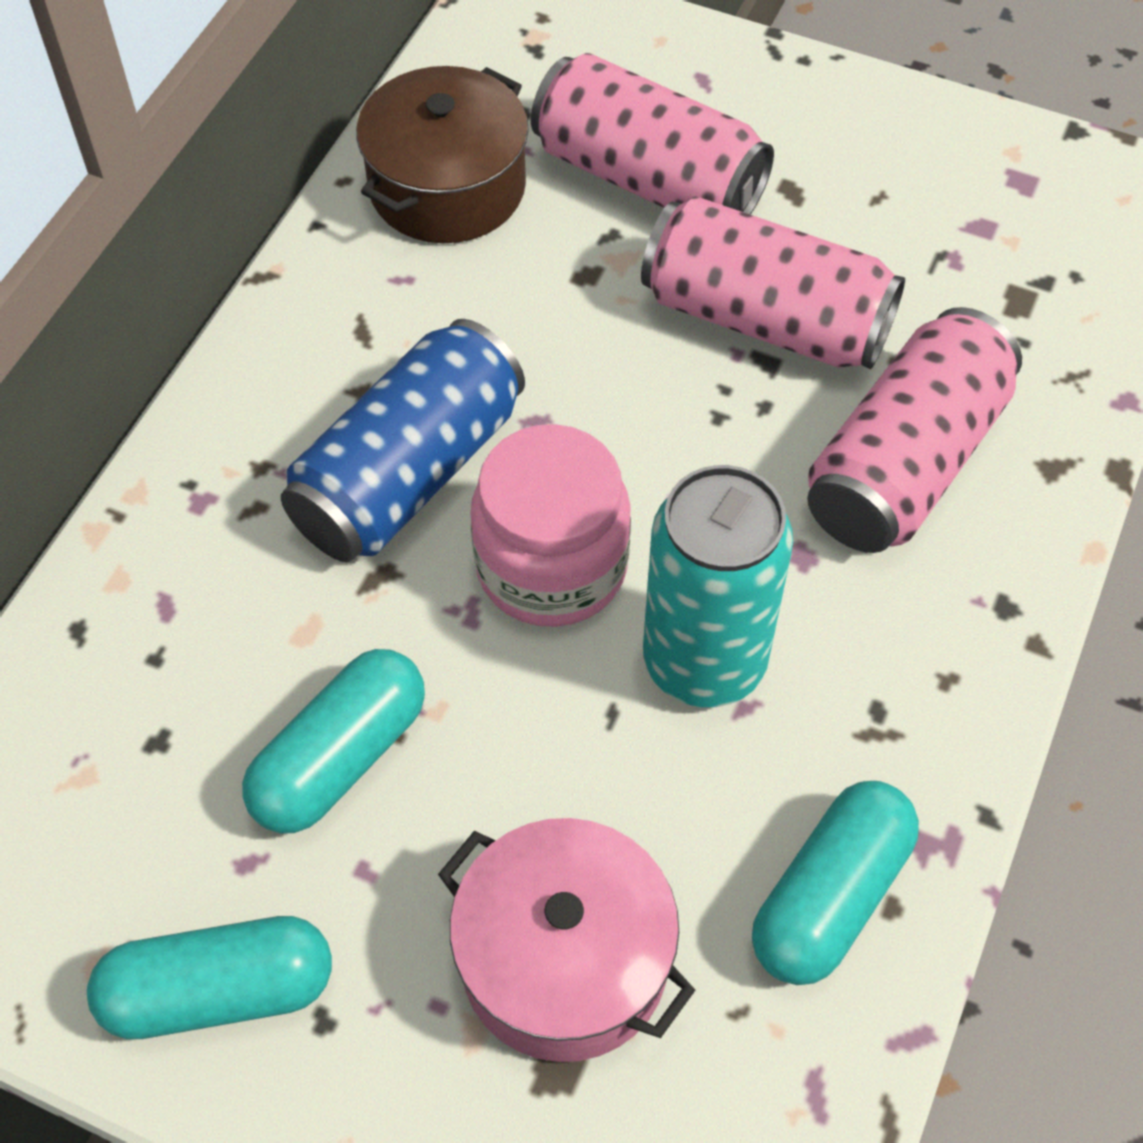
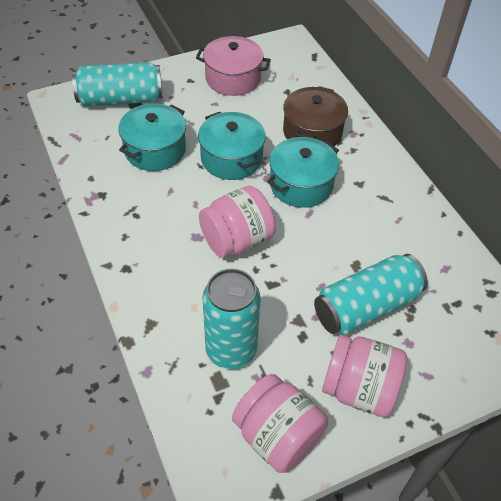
blue can: 1 -> 0
pink can: 3 -> 0
pink jar: 1 -> 3
turquoise can: 1 -> 3
turquoise capsule: 3 -> 0
turquoise pot: 0 -> 3

